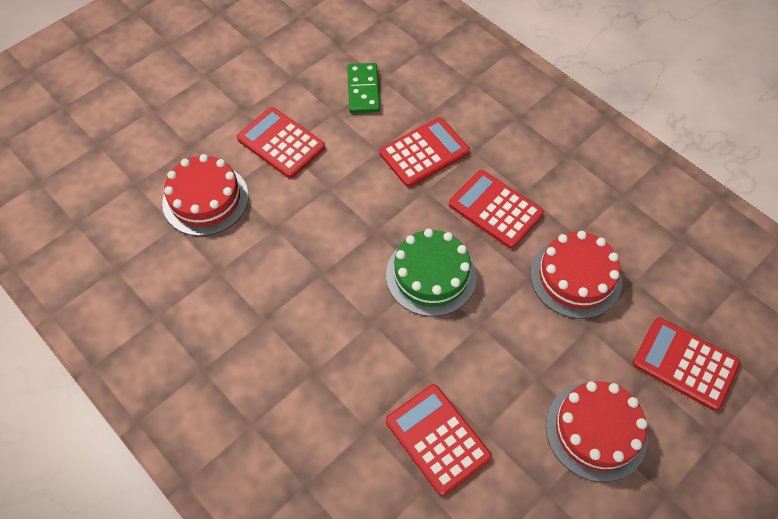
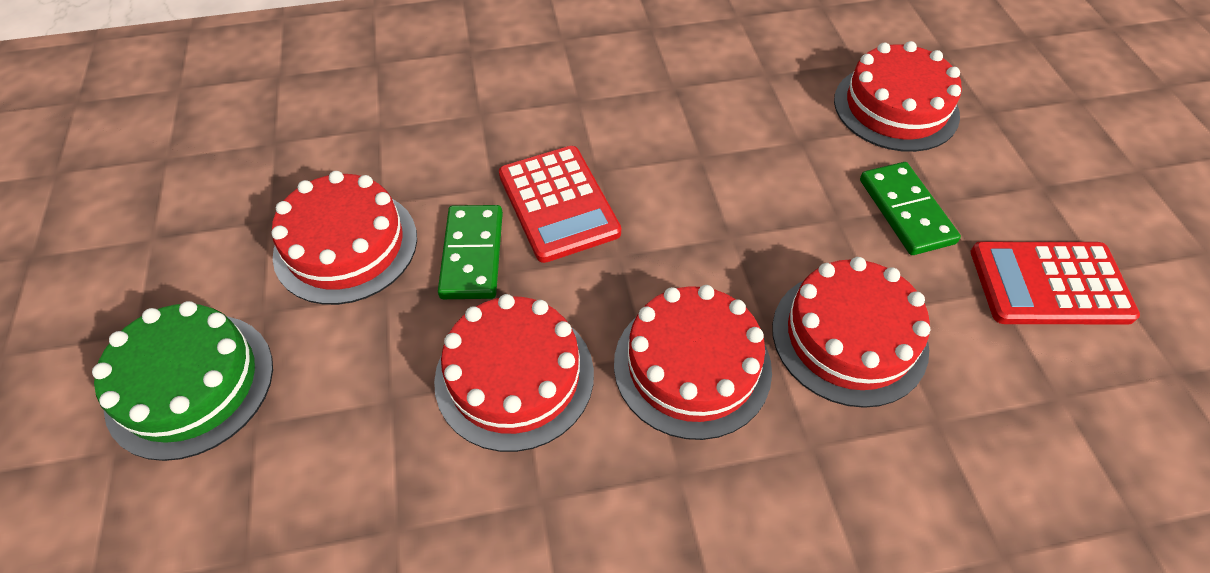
green domino: 1 -> 2
red cake: 3 -> 5
red calculator: 5 -> 2

